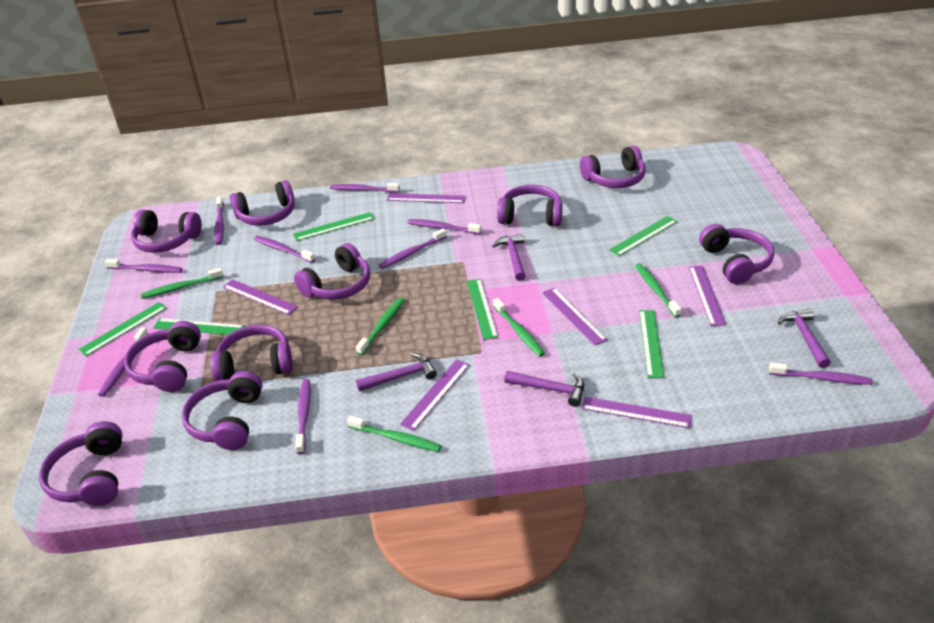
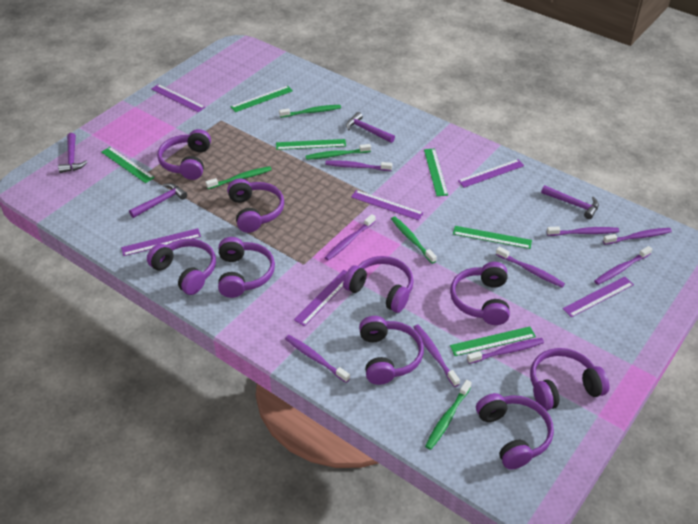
purple headphones: 10 -> 9

